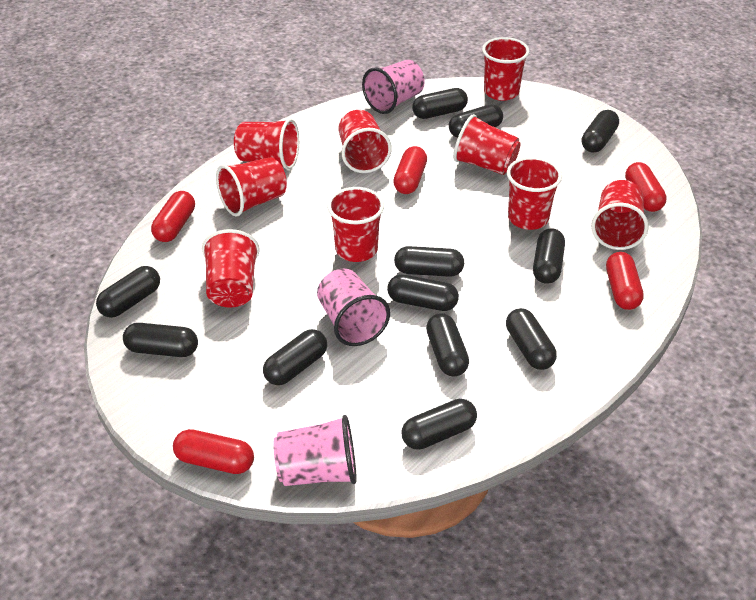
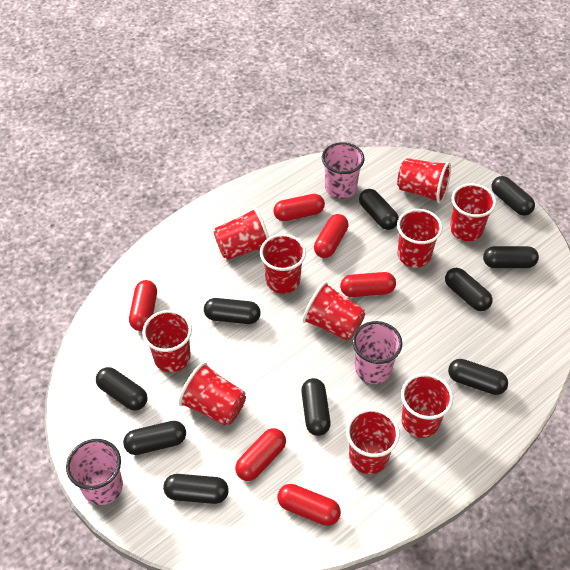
black capsule: 12 -> 10
red capsule: 5 -> 6
red cup: 9 -> 10

